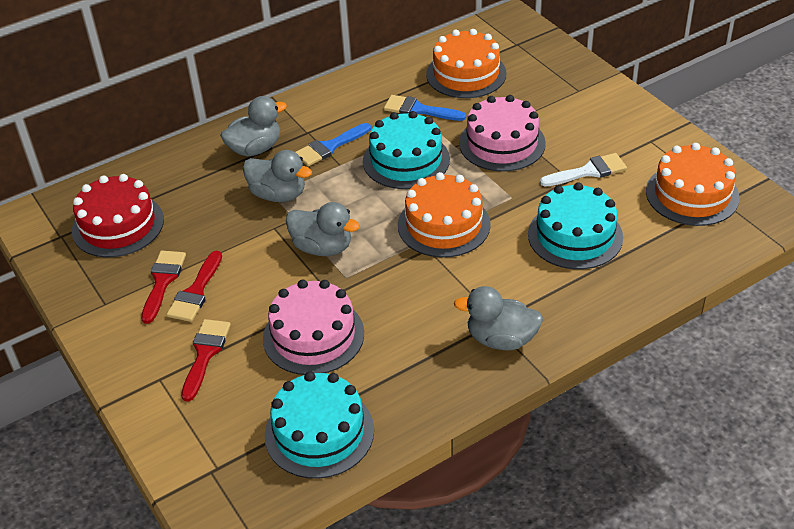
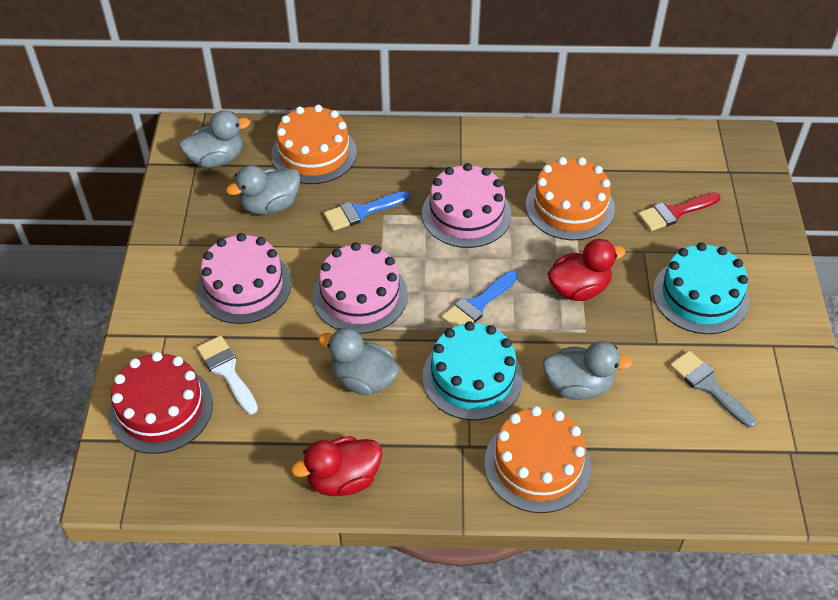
grey brush: 0 -> 1
pink cake: 2 -> 3
red brush: 3 -> 1
red duck: 0 -> 2
turquoise cake: 3 -> 2

